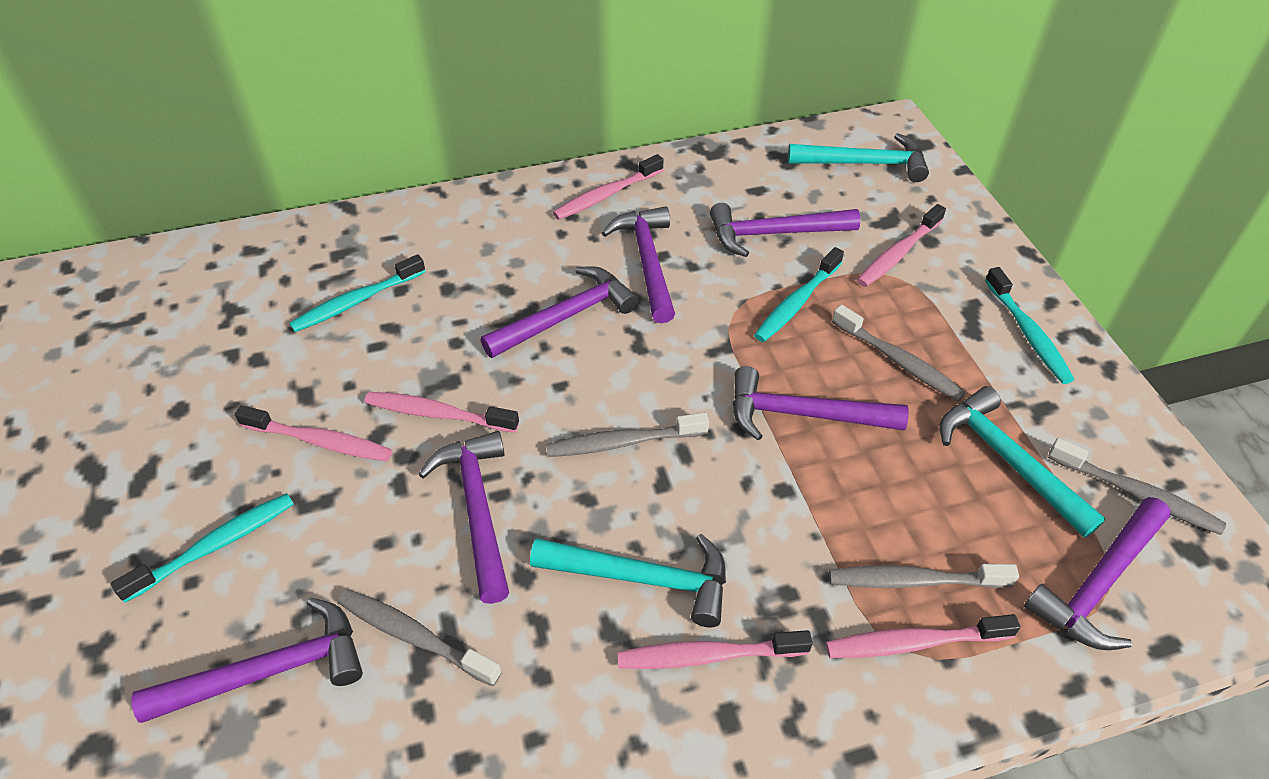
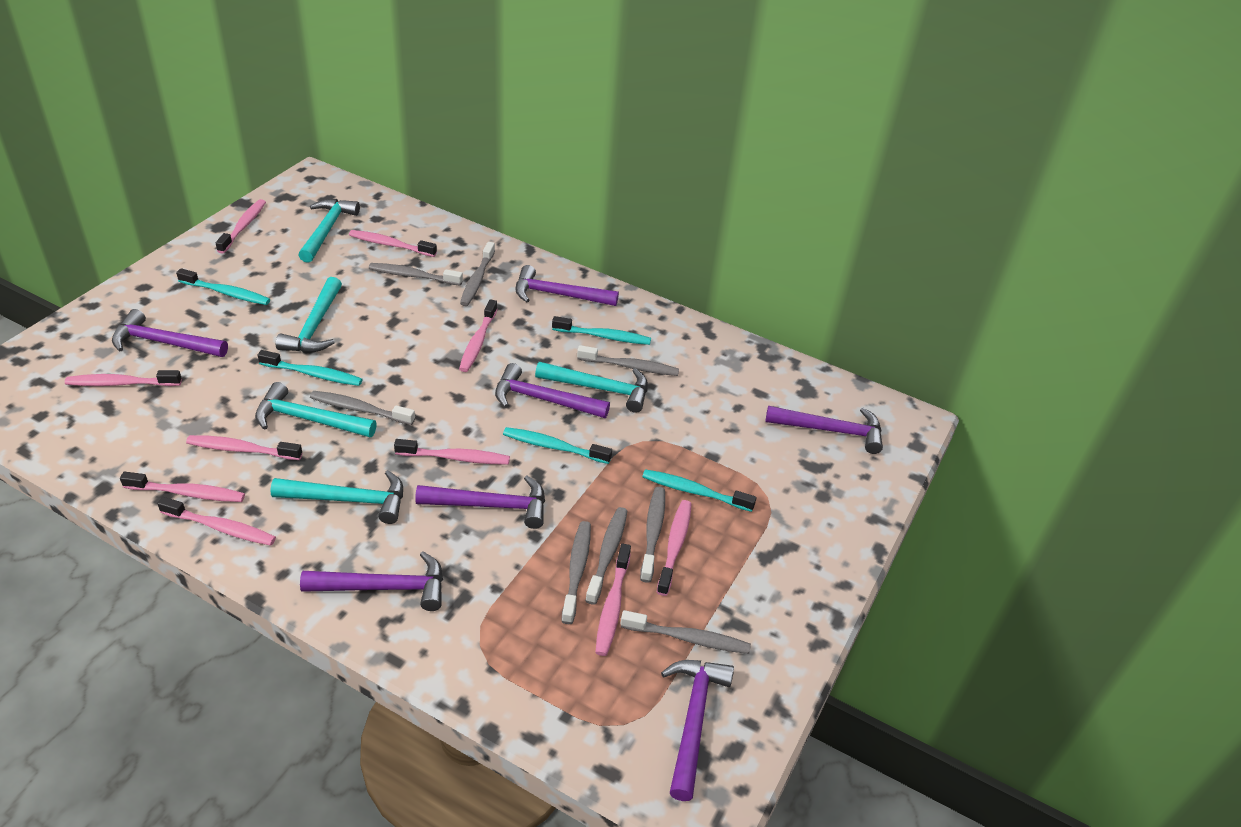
grey toothbrush: 5 -> 8
pink toothbrush: 6 -> 10
turquoise hammer: 3 -> 5
turquoise toothbrush: 4 -> 5

